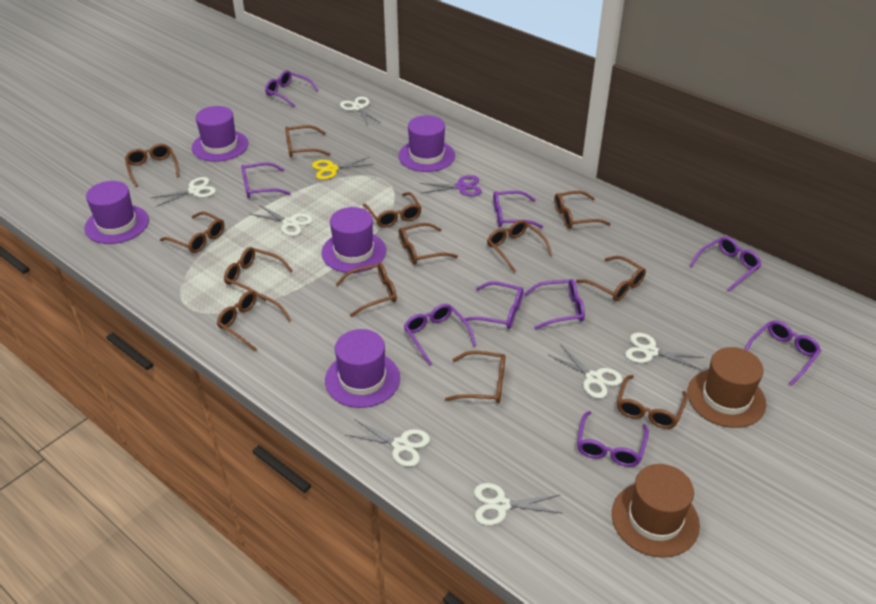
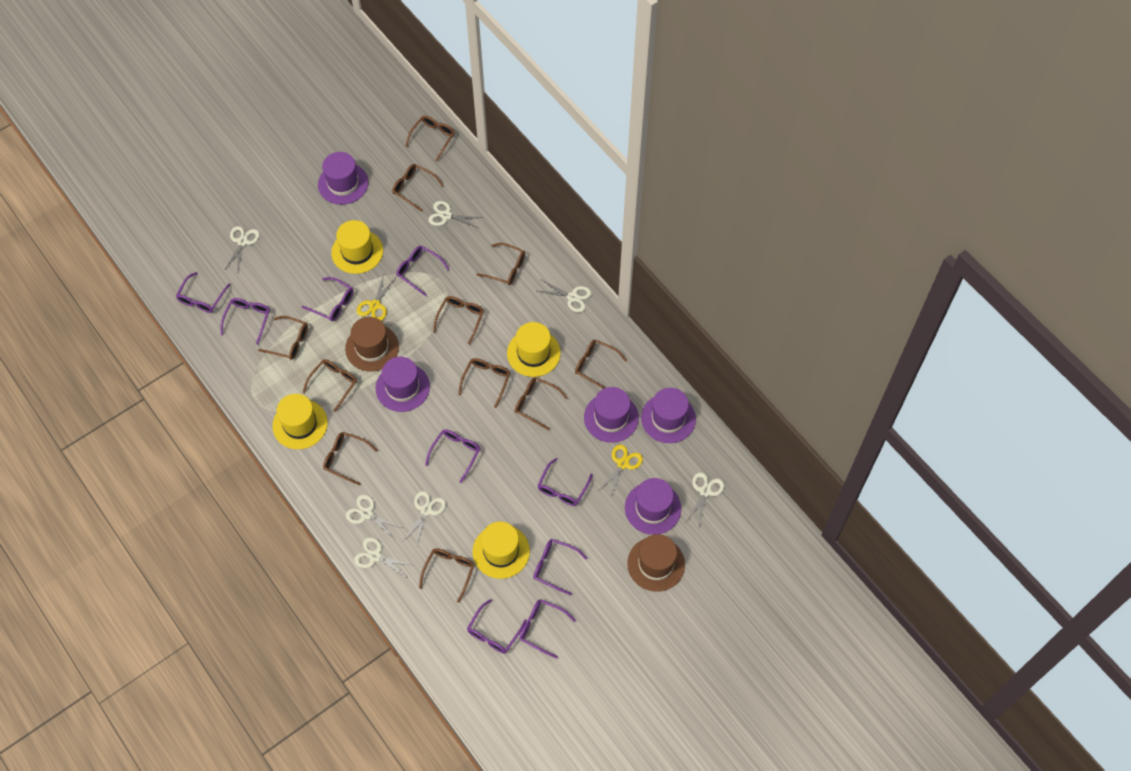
brown glasses: 13 -> 11
purple scissors: 1 -> 0
yellow hat: 0 -> 4
yellow scissors: 1 -> 2

